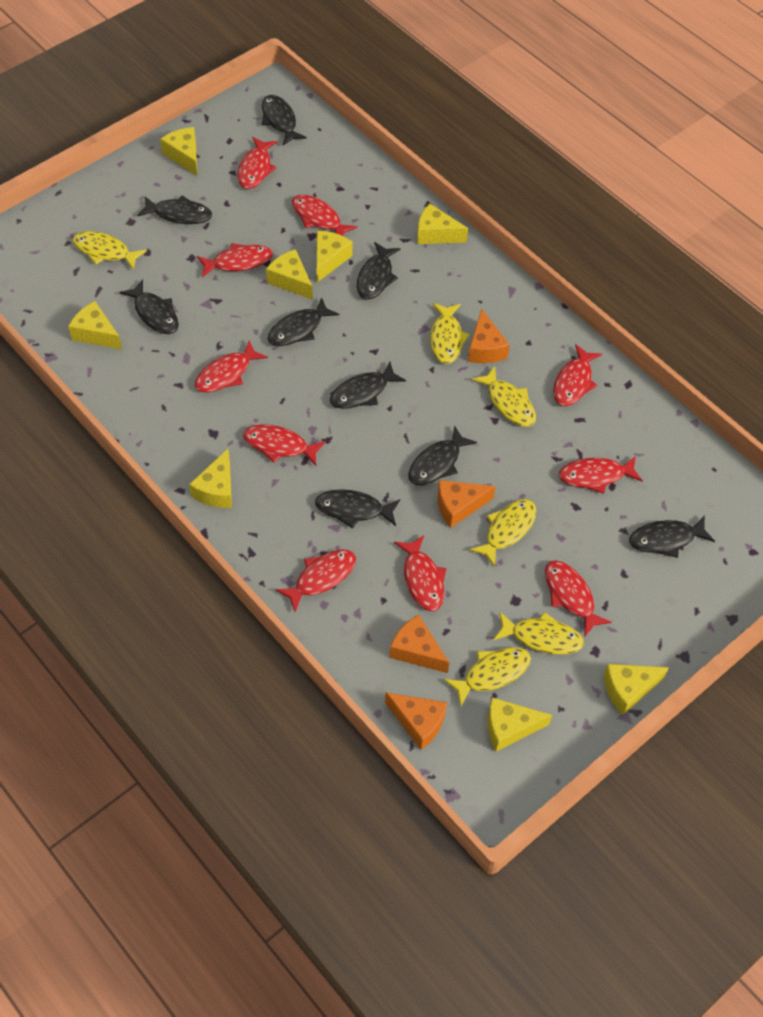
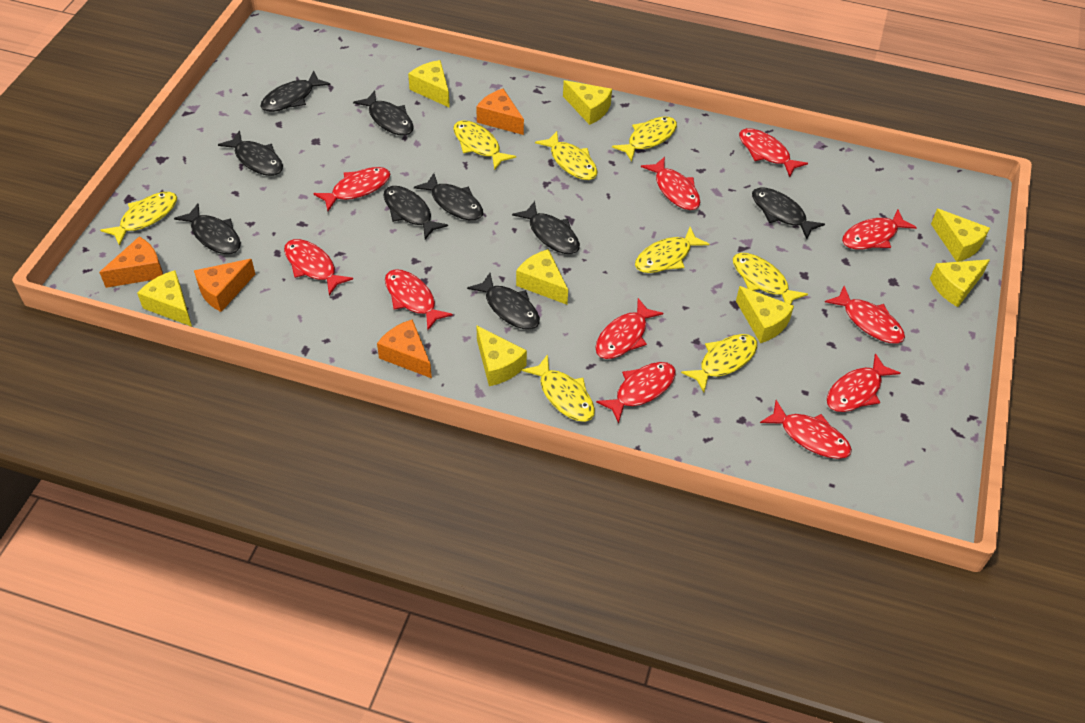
red fish: 10 -> 11
yellow fish: 6 -> 8

